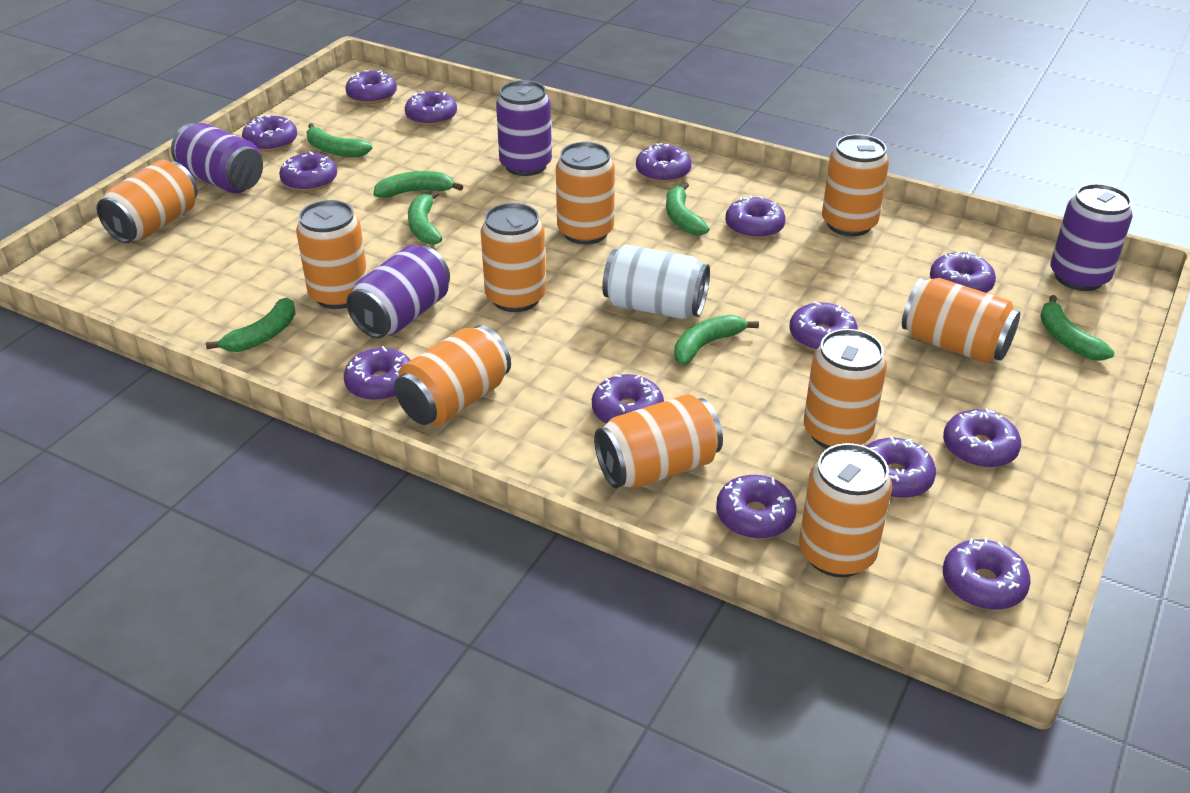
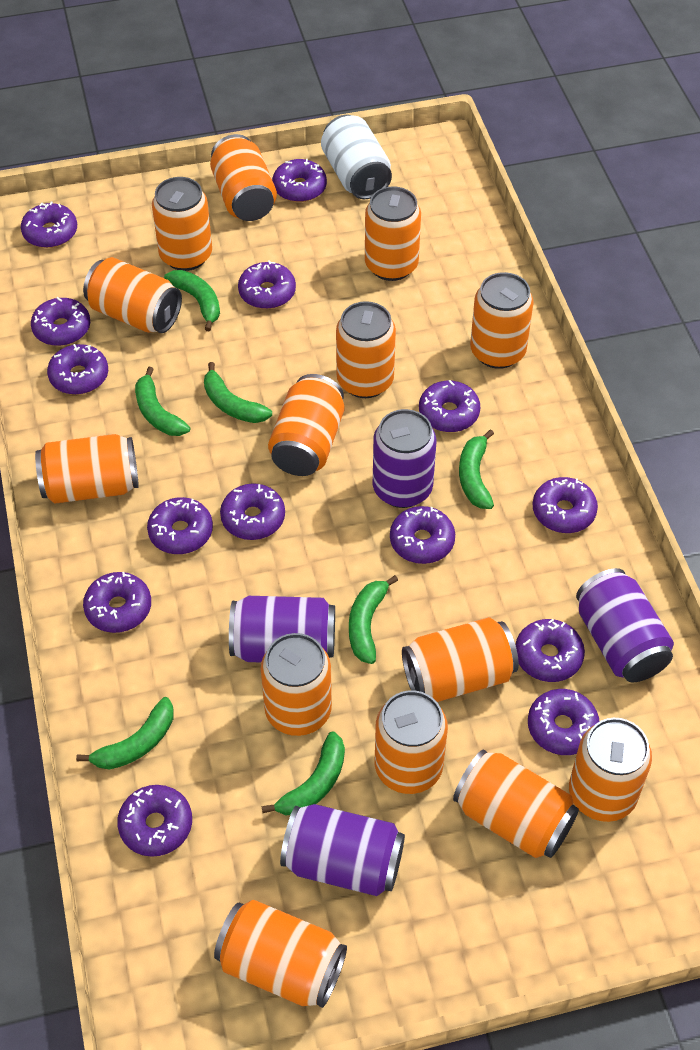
orange can: 10 -> 14

